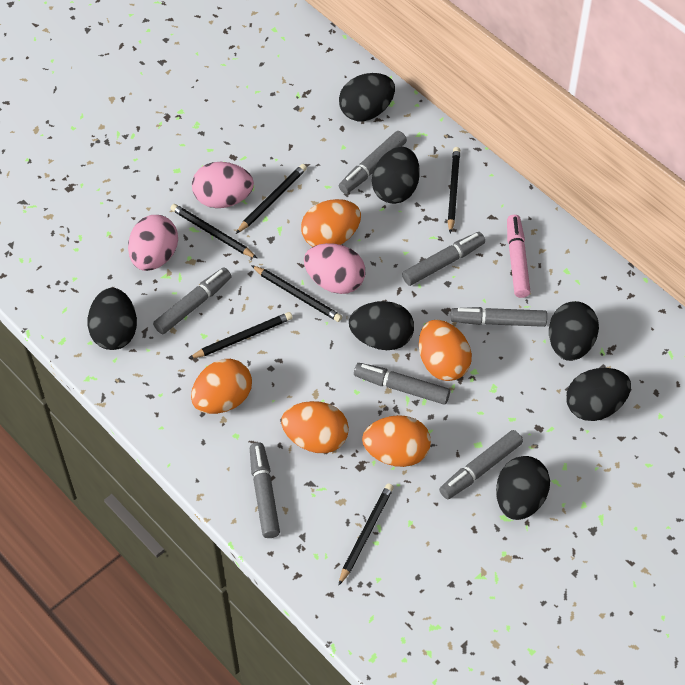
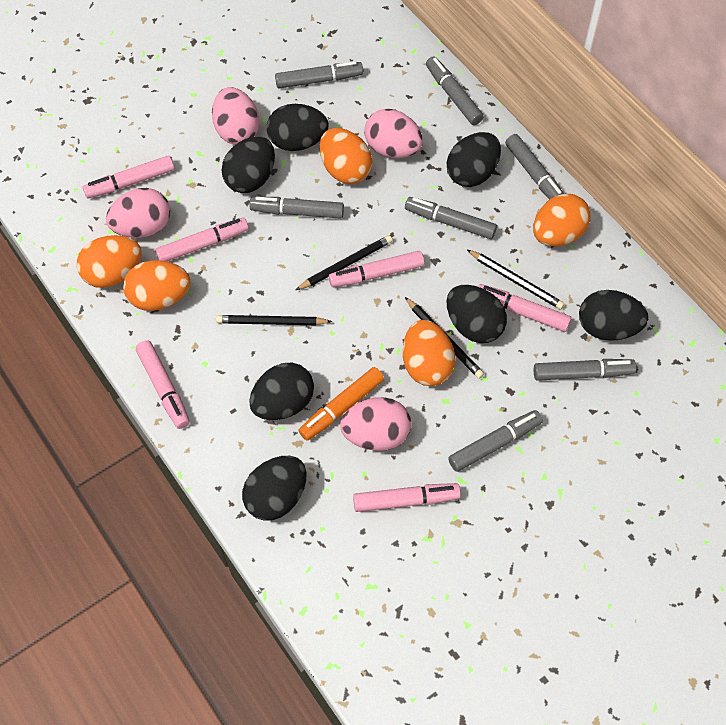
black pencil: 6 -> 4
orange marker: 0 -> 1
pink egg: 3 -> 4
pink marker: 1 -> 6

